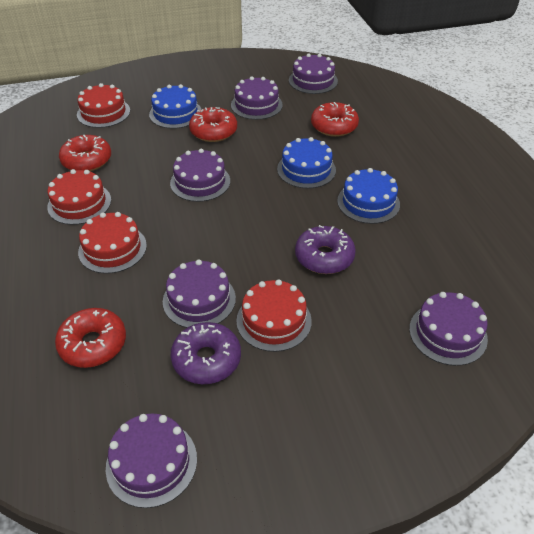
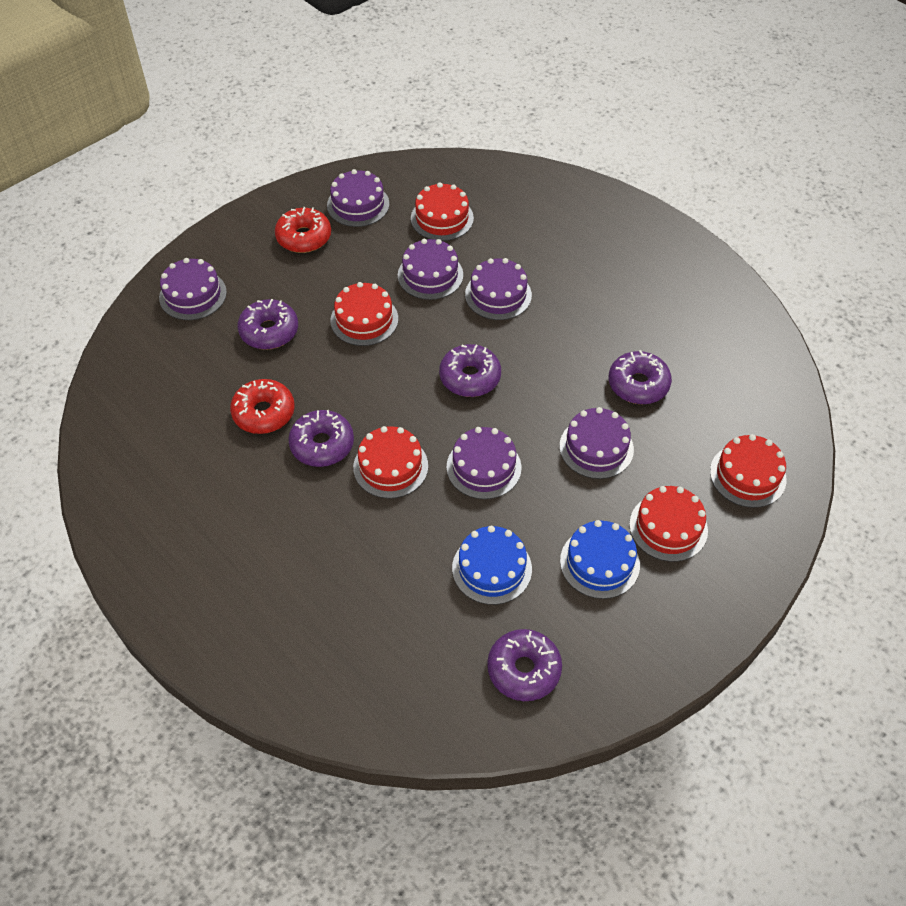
blue cake: 3 -> 2
purple donut: 2 -> 5
red cake: 4 -> 5
red donut: 4 -> 2

